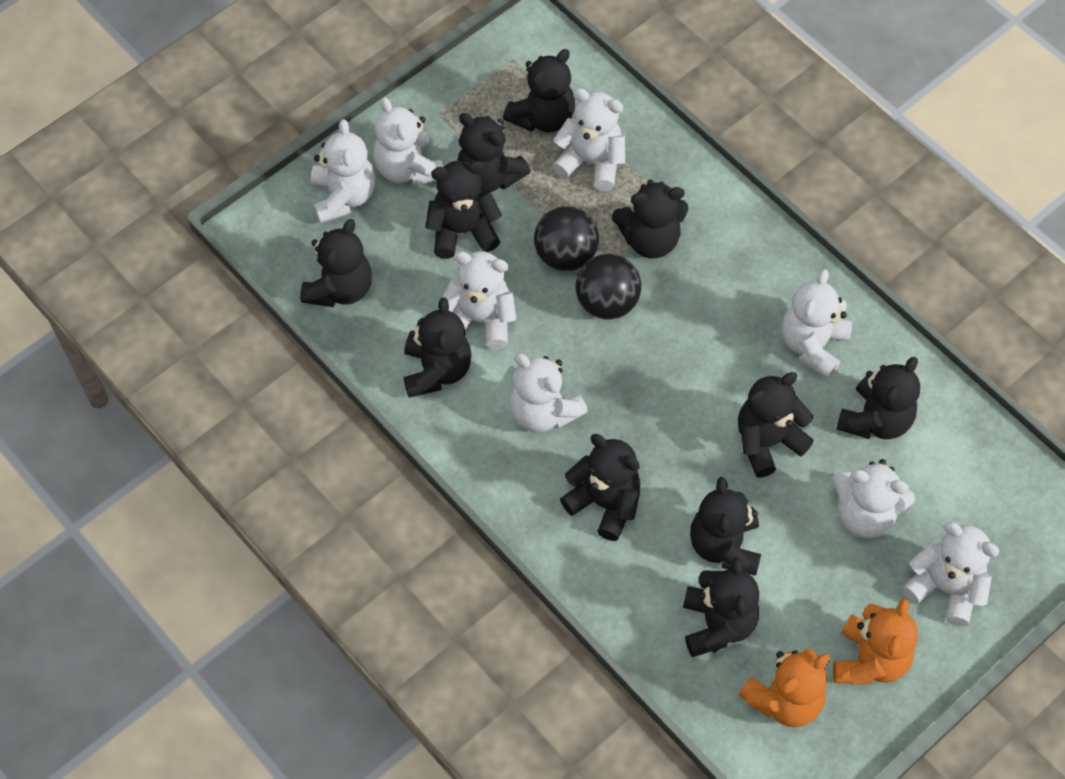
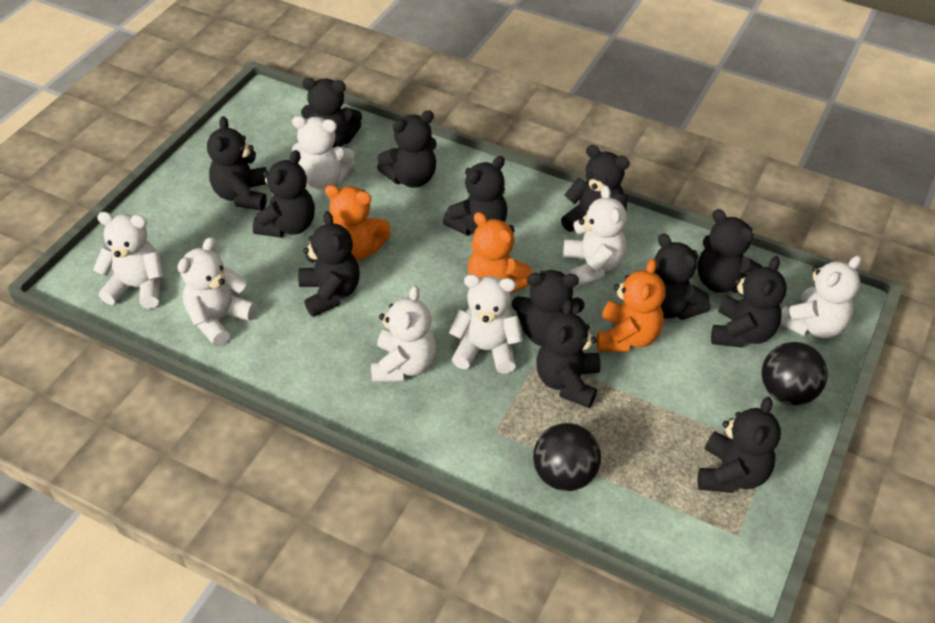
black teddy bear: 11 -> 13
orange teddy bear: 2 -> 3
white teddy bear: 8 -> 7

